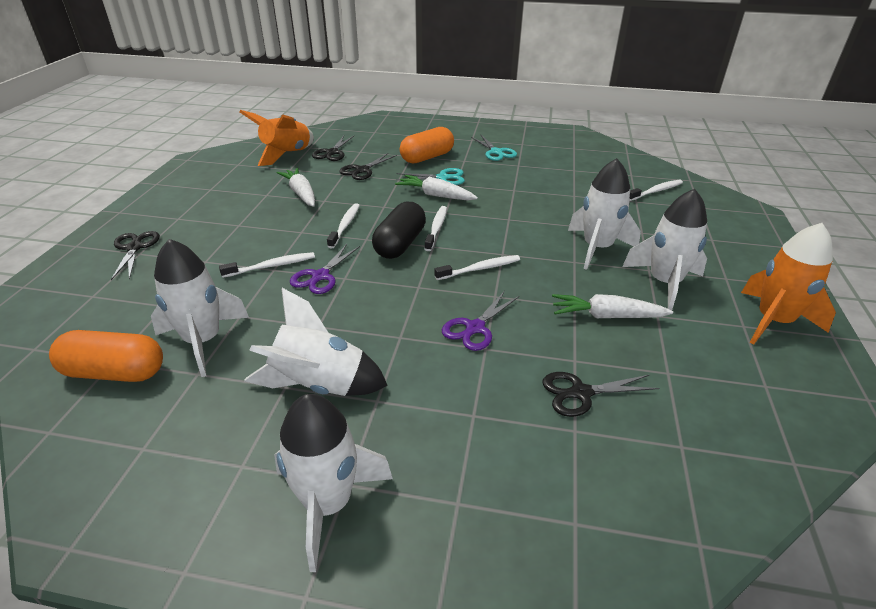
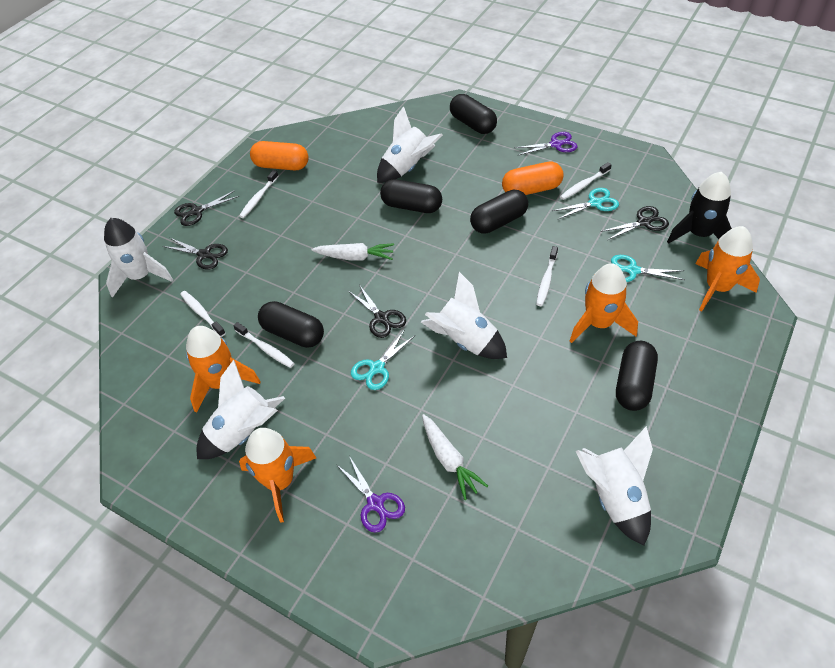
black capsule: 1 -> 5
black rocket: 0 -> 1
orange rocket: 2 -> 4
turquoise scissors: 2 -> 3
white carrot: 3 -> 2

